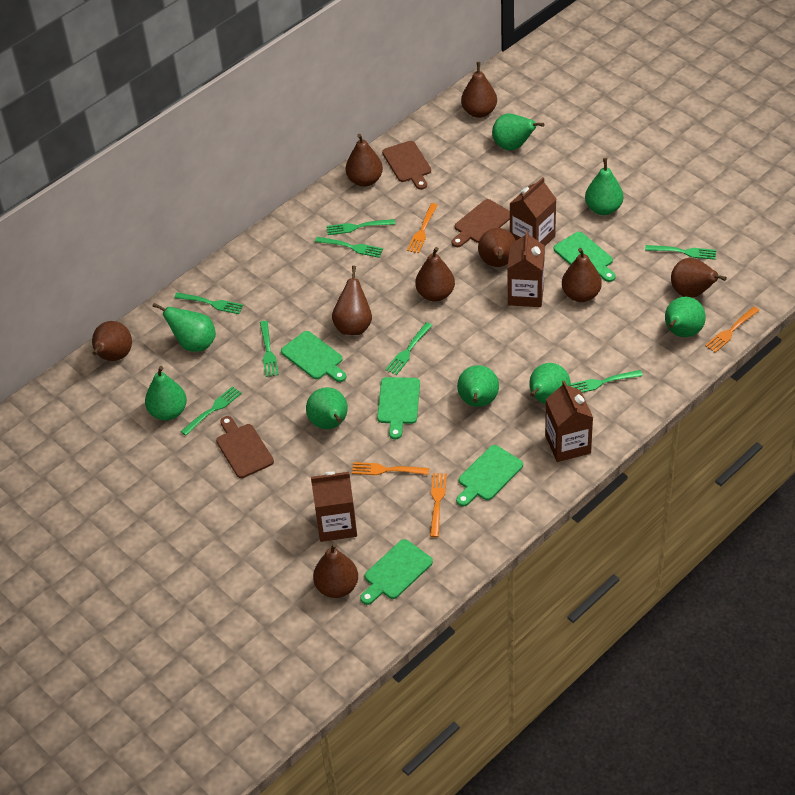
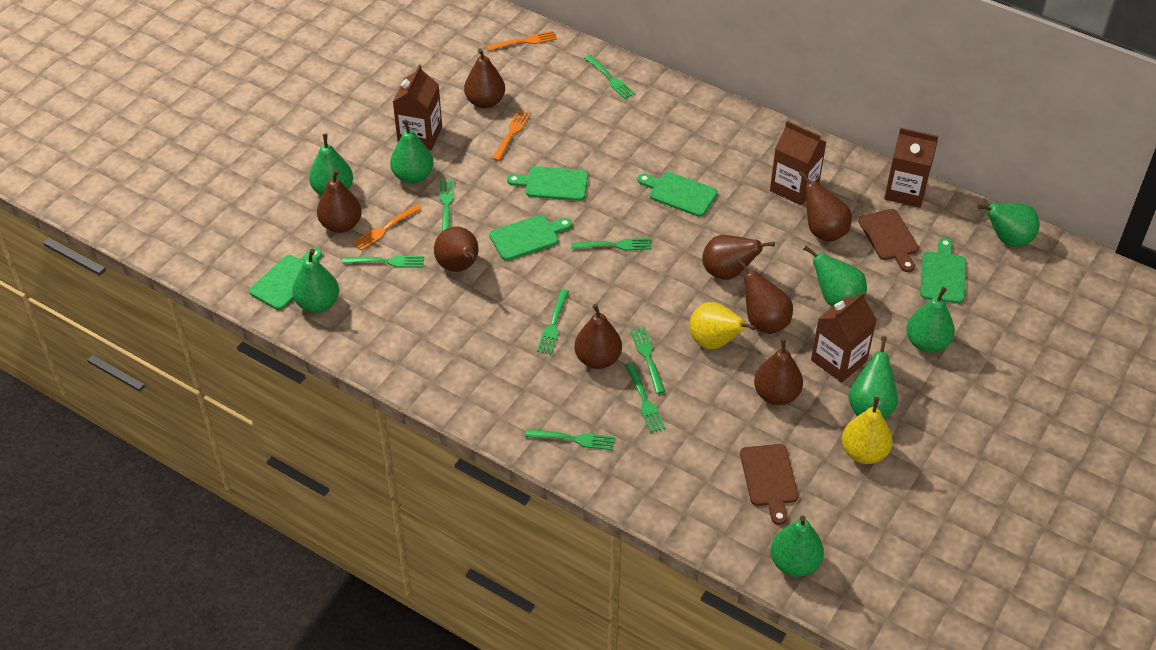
brown cutting board: 3 -> 2
brown pear: 9 -> 8
orange fork: 4 -> 3
yellow pear: 0 -> 2

